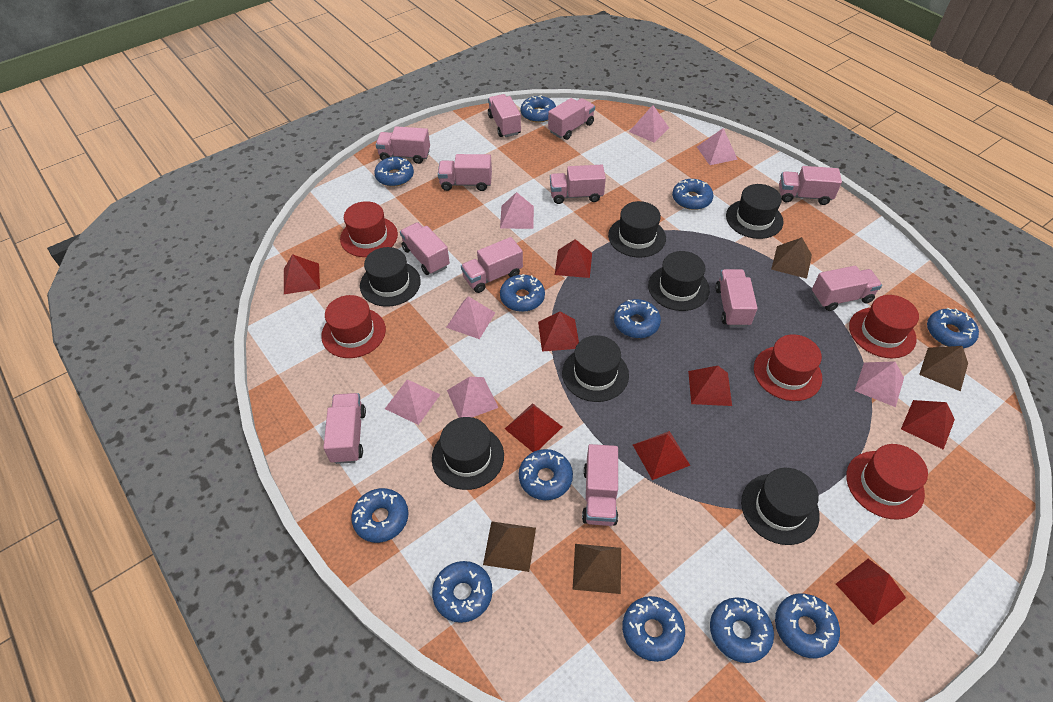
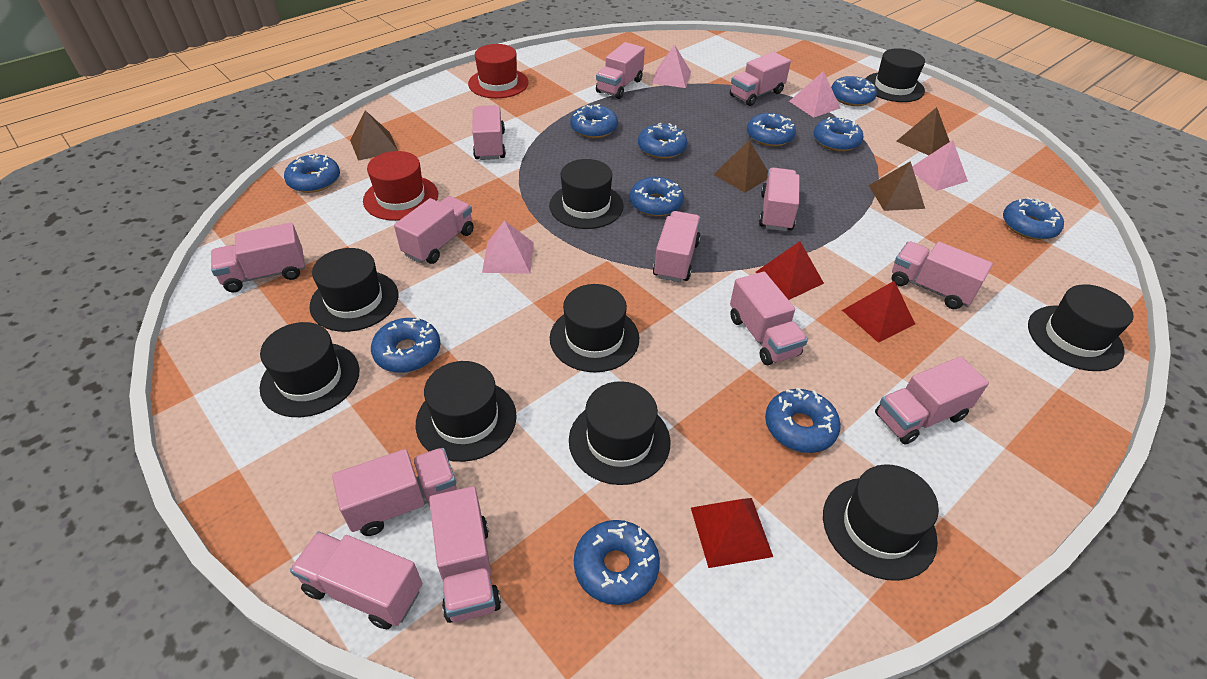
black hat: 7 -> 9
blue donut: 12 -> 11
pink pyramid: 7 -> 4
pink truck: 12 -> 13
red hat: 5 -> 2
red pyramid: 8 -> 3

